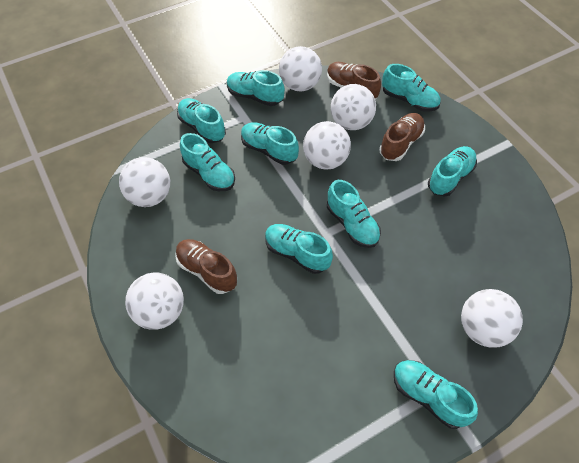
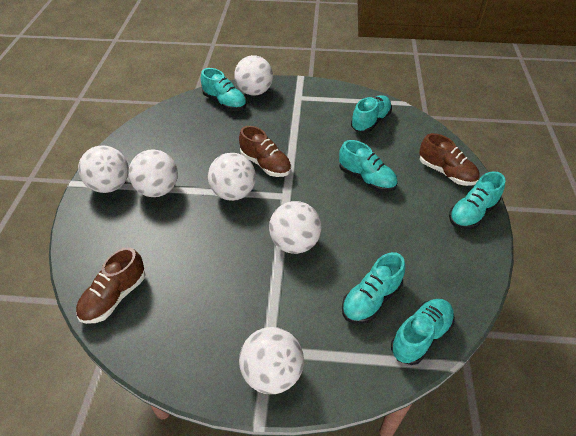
turquoise shoe: 9 -> 6

